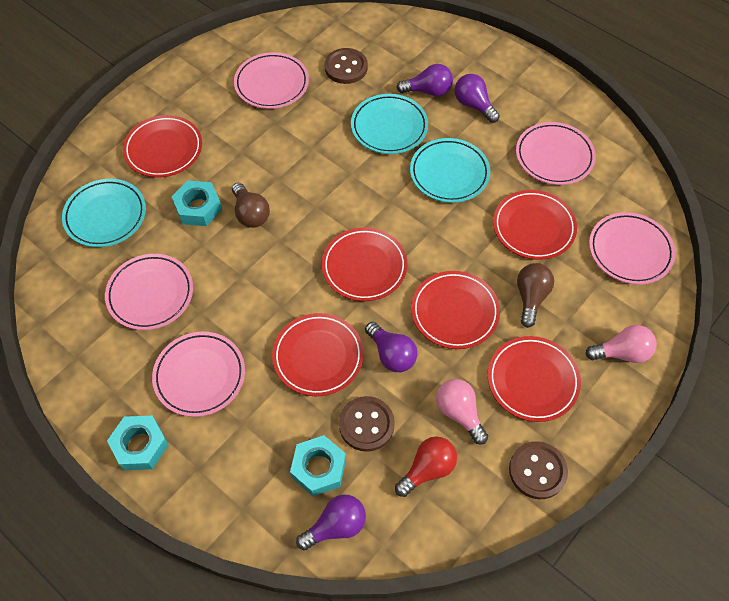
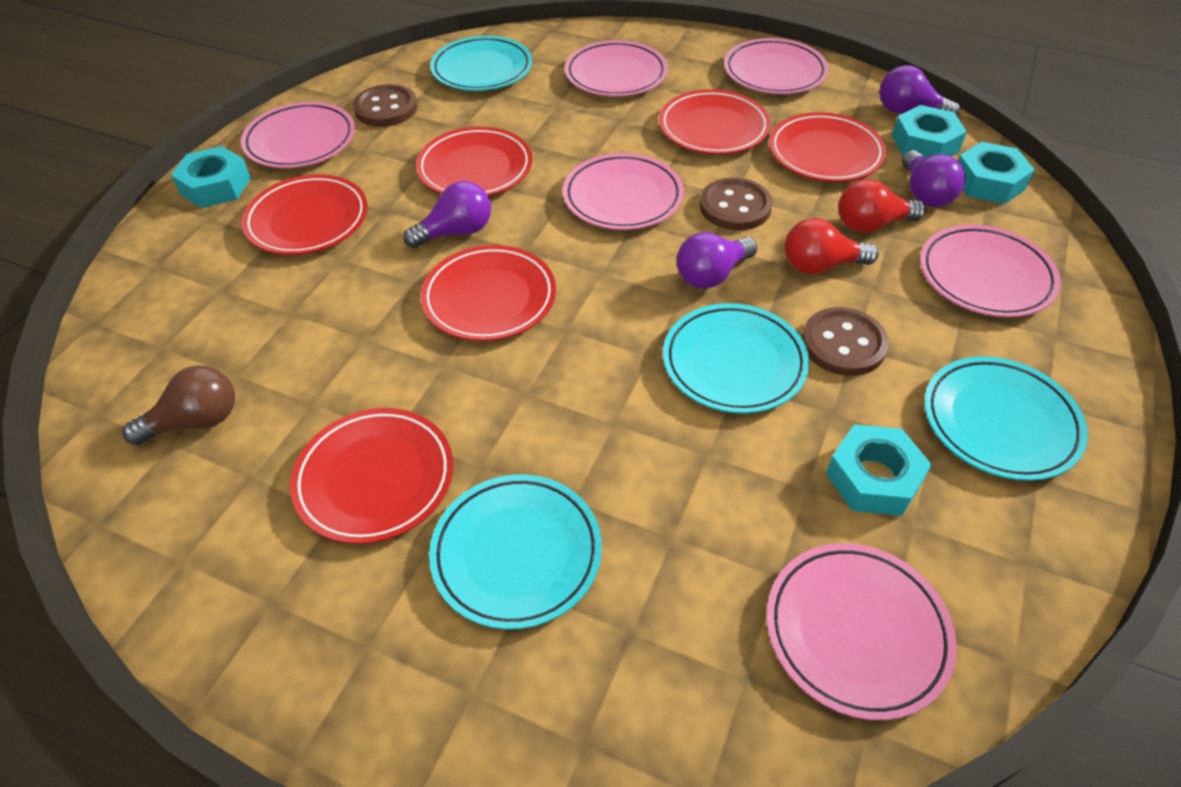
brown light bulb: 2 -> 1
pink light bulb: 2 -> 0
pink plate: 5 -> 6
red light bulb: 1 -> 2
turquoise nut: 3 -> 4
turquoise plate: 3 -> 4

